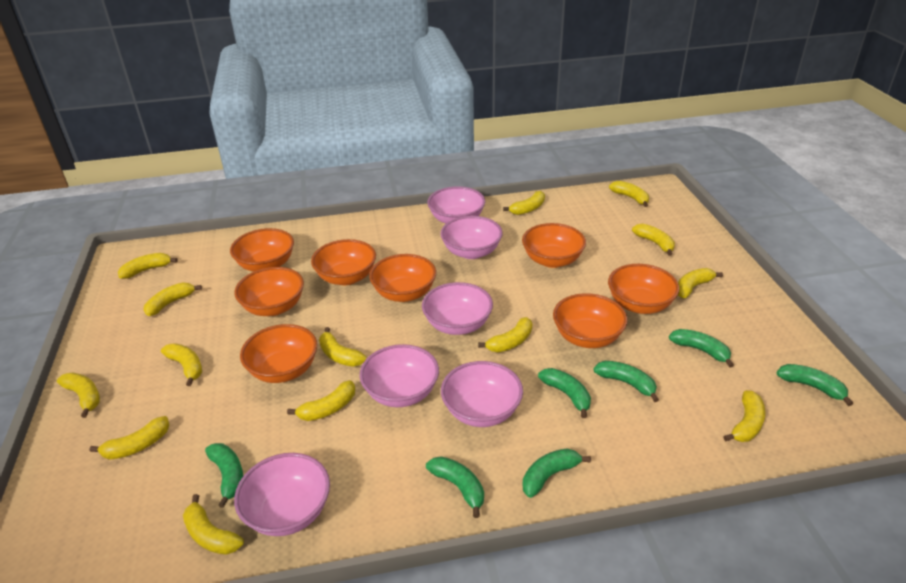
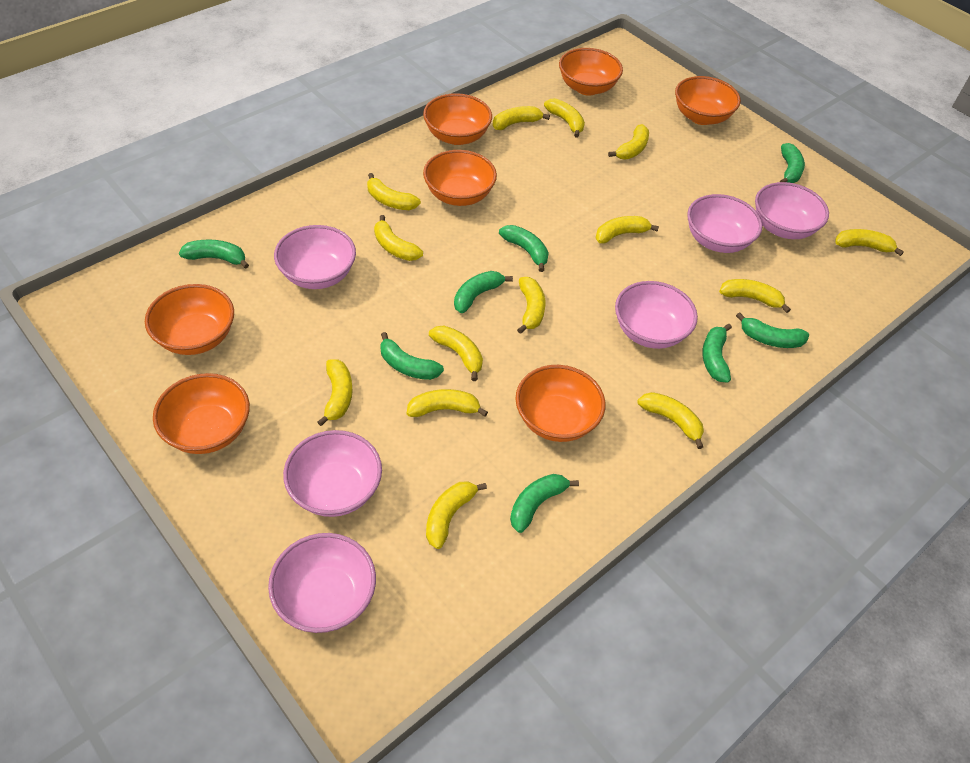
green banana: 7 -> 8
orange bowl: 8 -> 7

